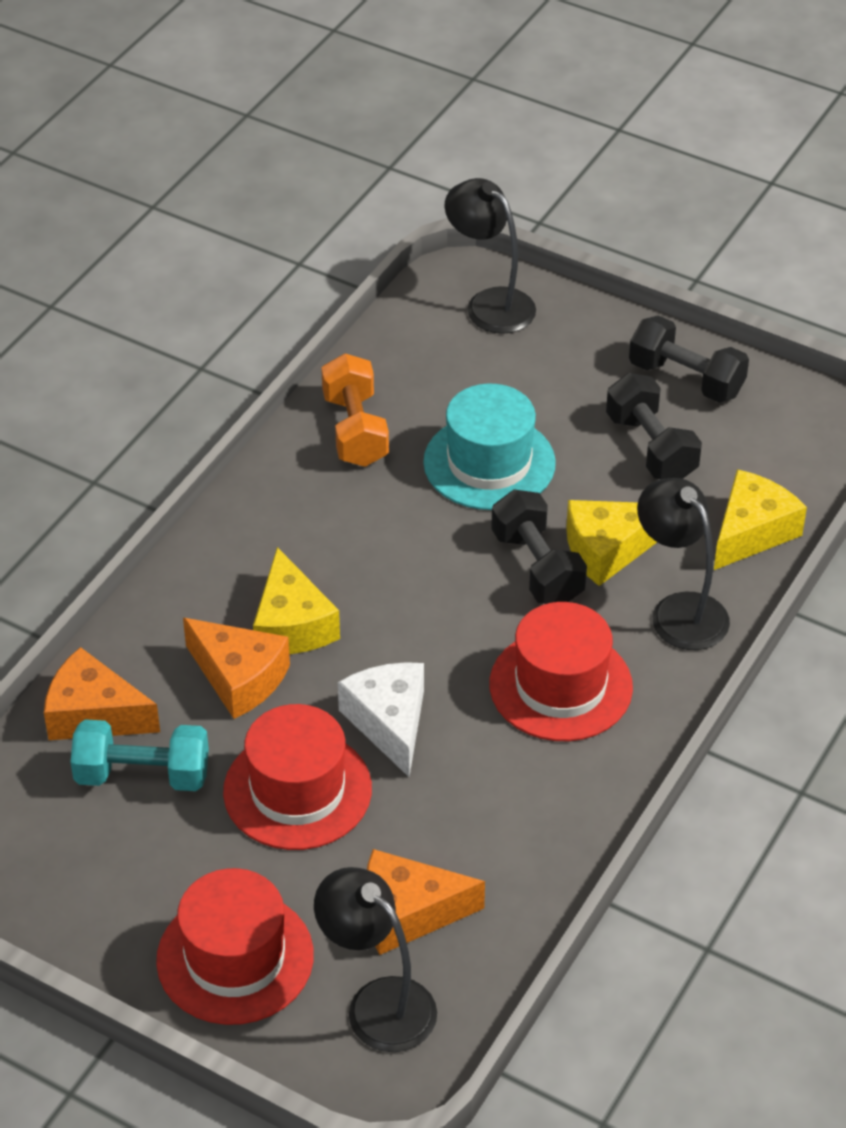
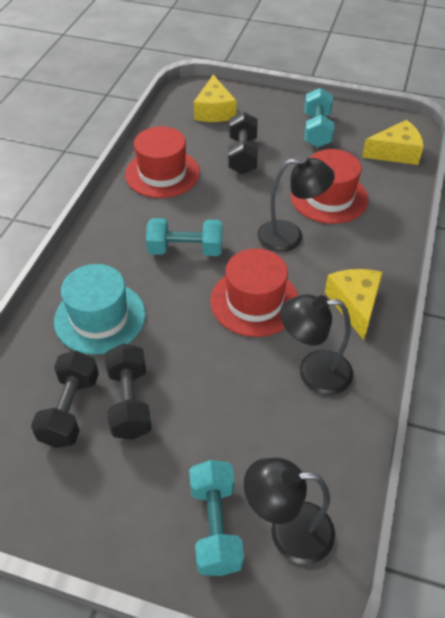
orange cheese: 3 -> 0
orange dumbbell: 1 -> 0
turquoise dumbbell: 1 -> 3
white cheese: 1 -> 0

